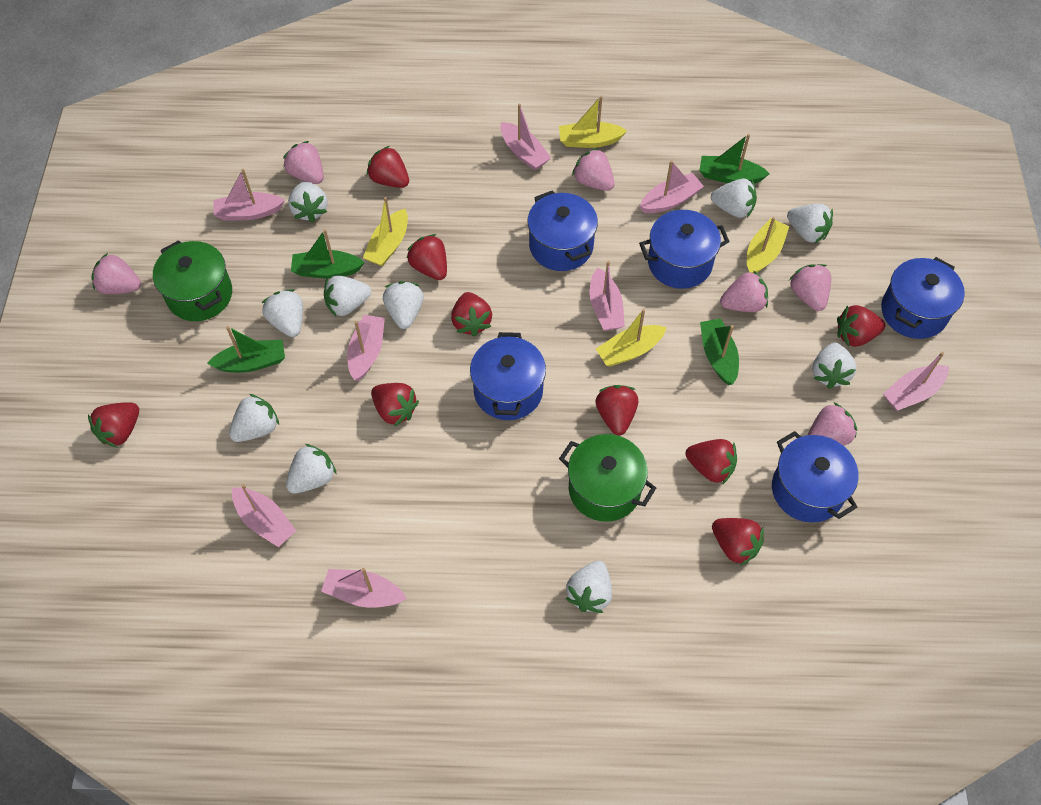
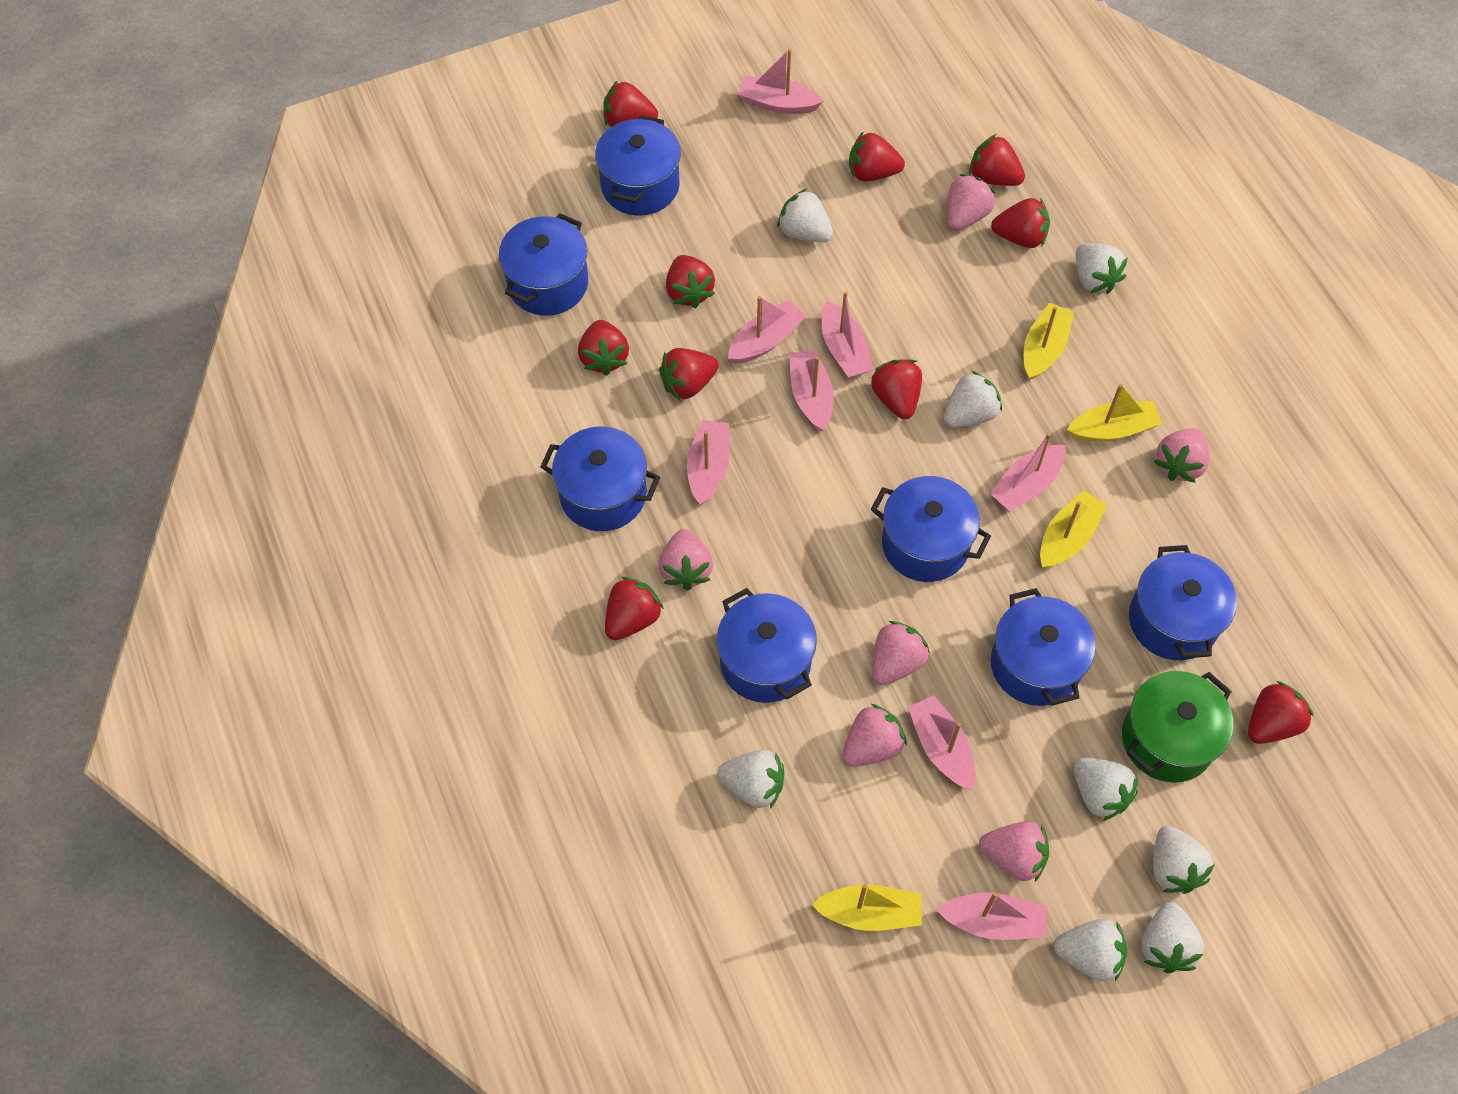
blue pot: 5 -> 7
green boat: 4 -> 0
green pot: 2 -> 1
red strawberry: 9 -> 10
white strawberry: 10 -> 8

